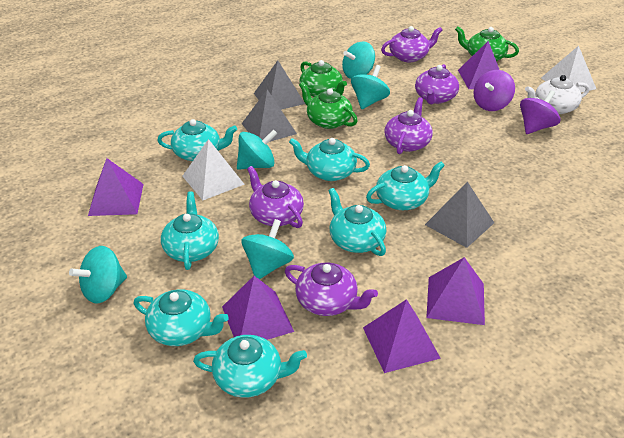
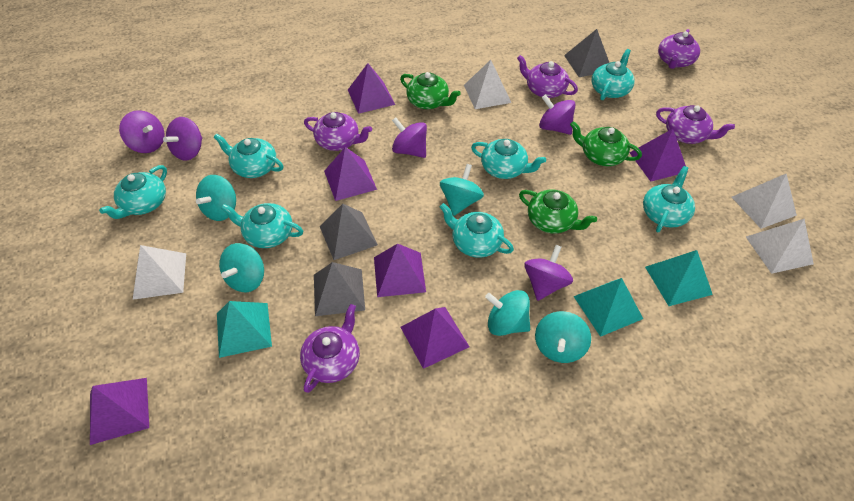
purple pyramid: 5 -> 6
purple spinning top: 2 -> 5
turquoise pyramid: 0 -> 3
white pyramid: 2 -> 4
white teapot: 1 -> 0

